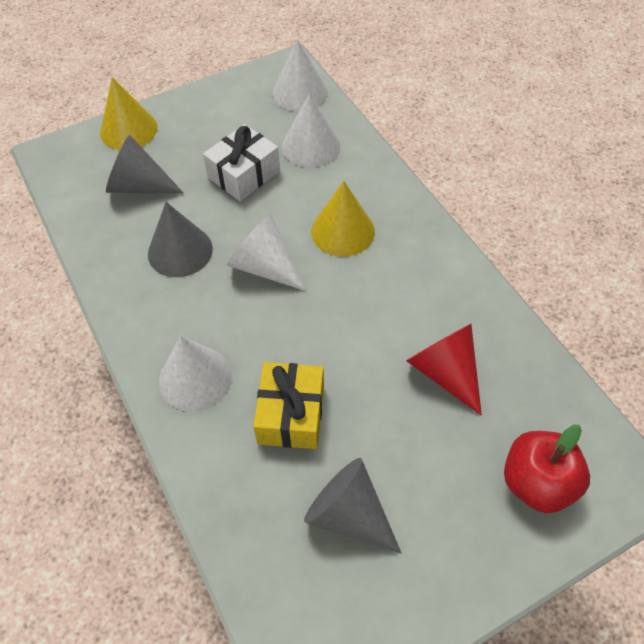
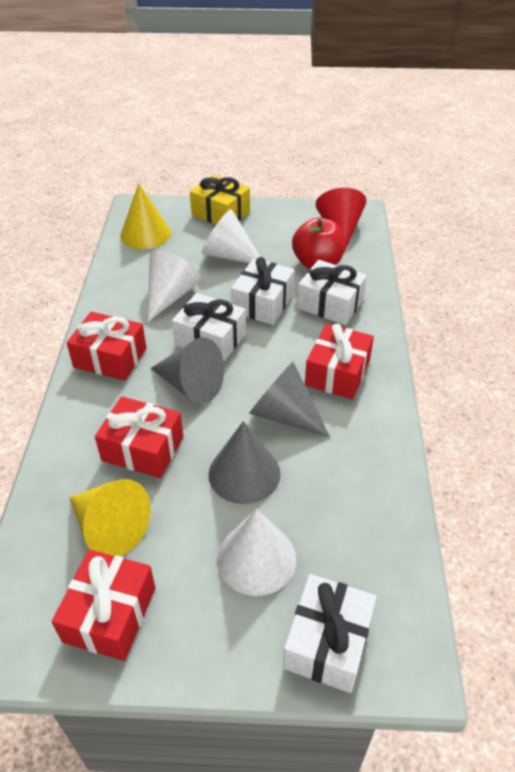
red gift: 0 -> 4
white cone: 4 -> 3
white gift: 1 -> 4

